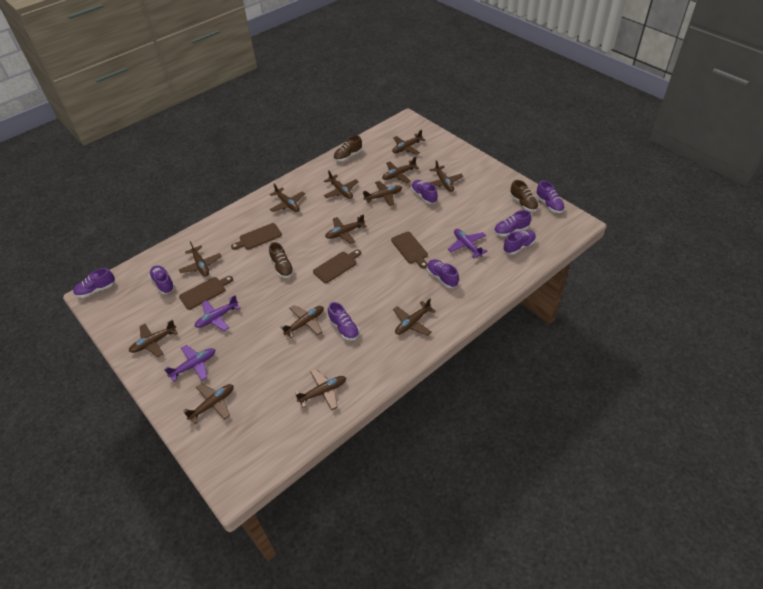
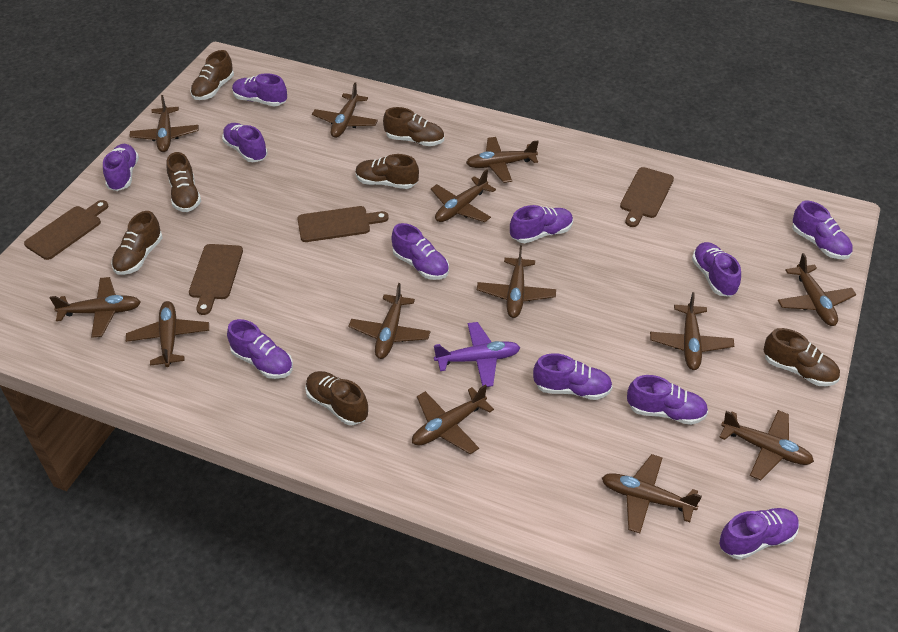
brown shoe: 3 -> 7
purple plane: 3 -> 1
purple shoe: 8 -> 11

